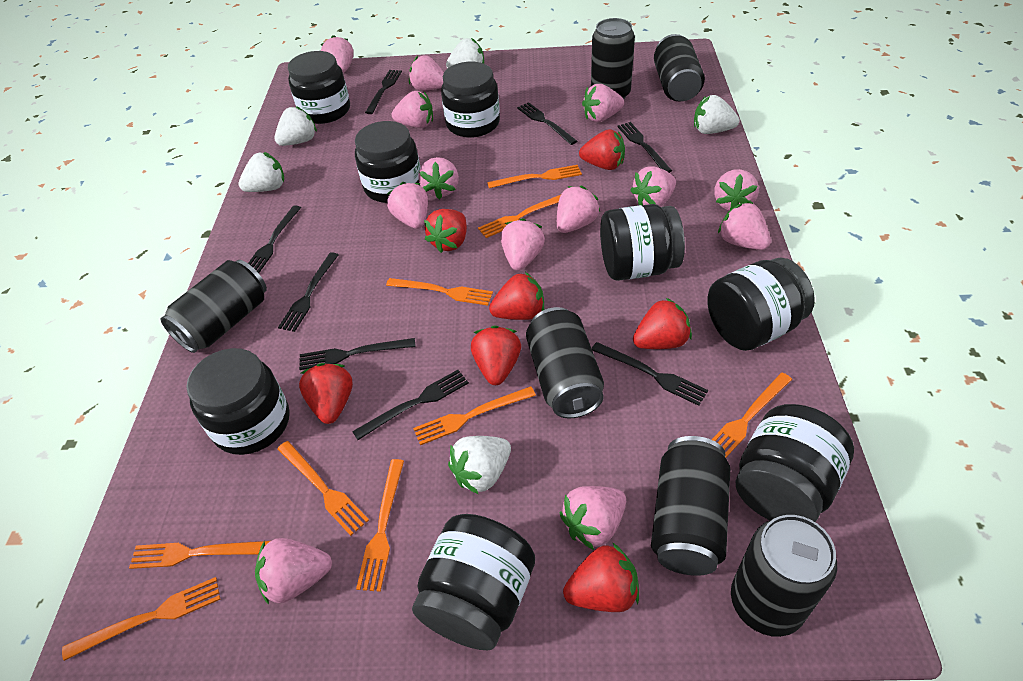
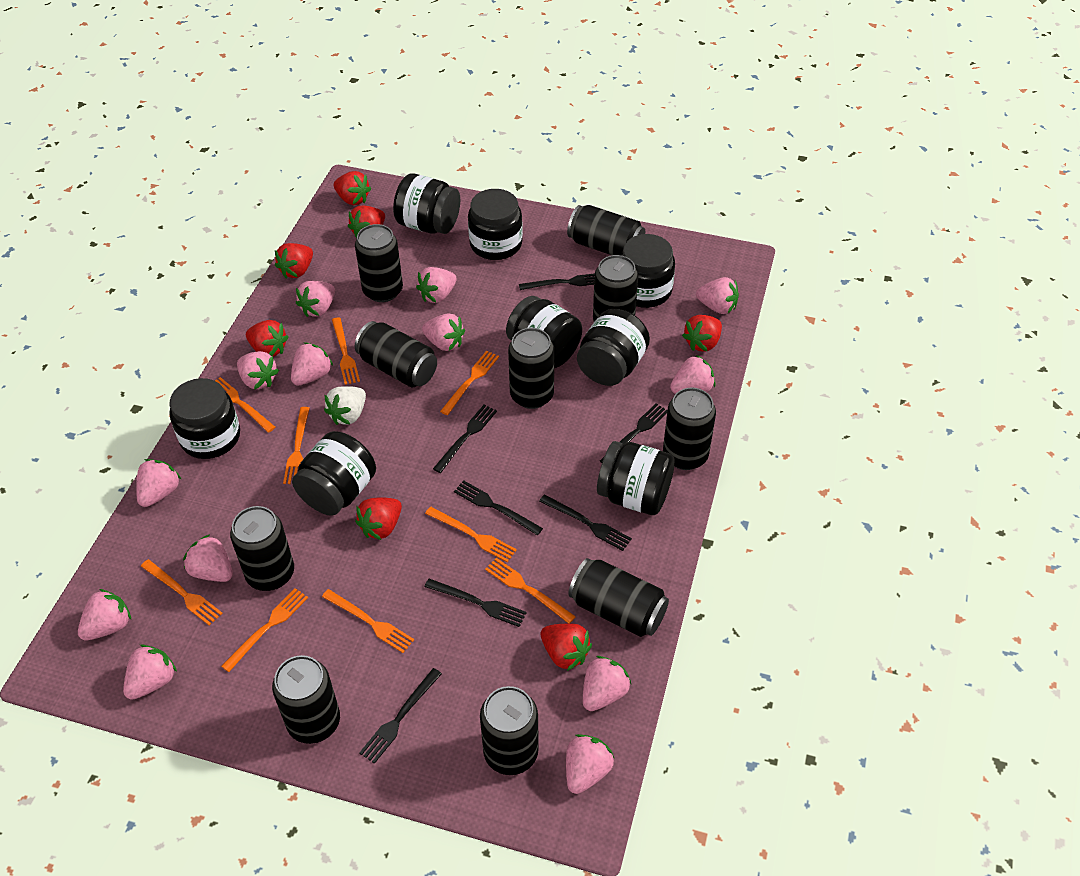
black can: 6 -> 10
black fork: 8 -> 7
white strawberry: 5 -> 1

